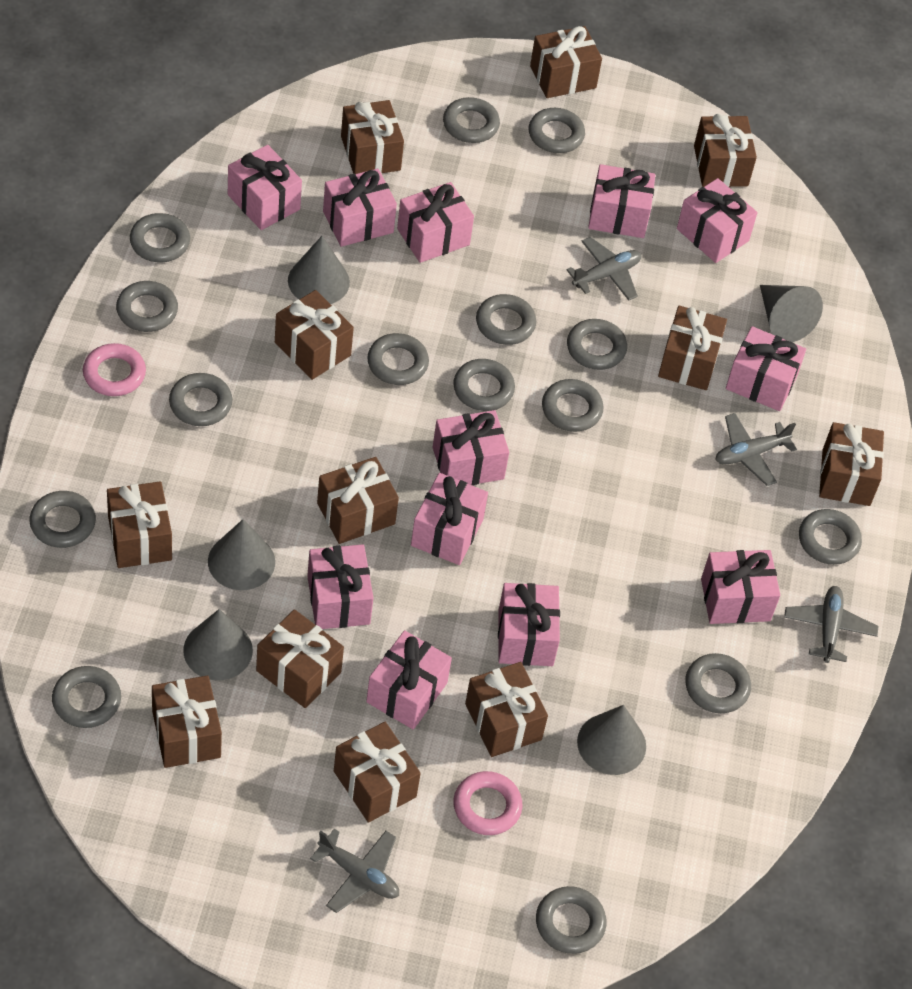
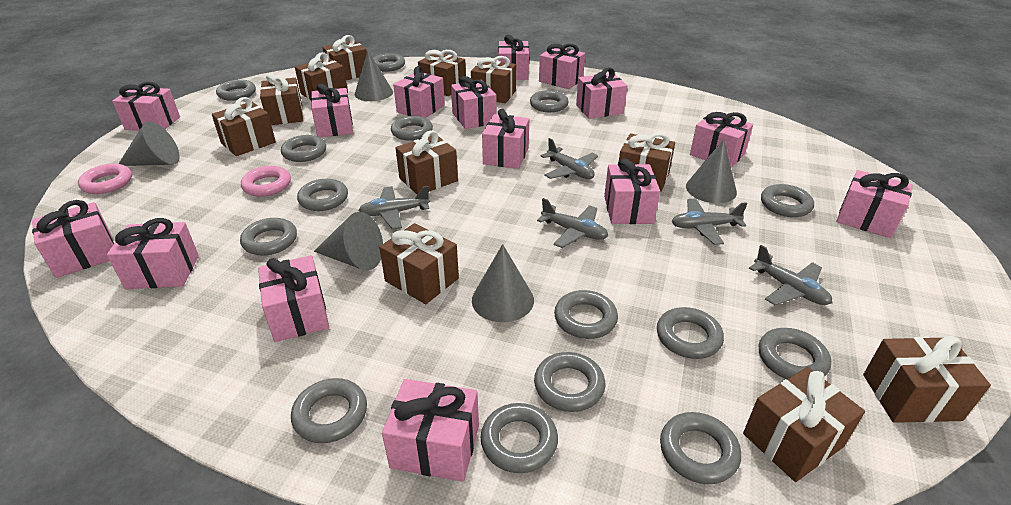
brown gift: 12 -> 11
grey plane: 4 -> 5
pink gift: 12 -> 15

